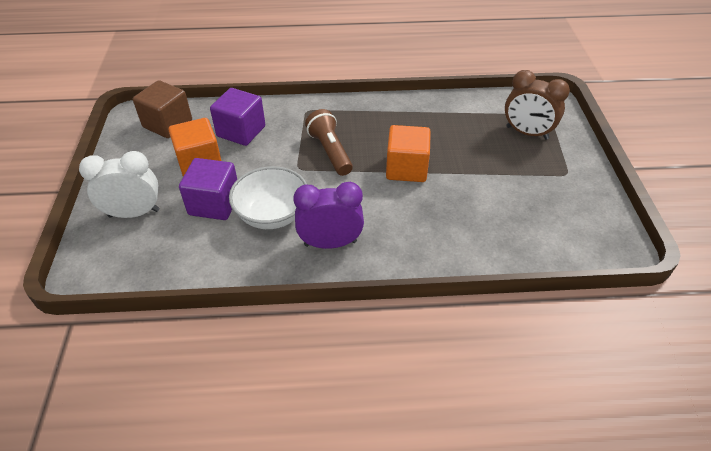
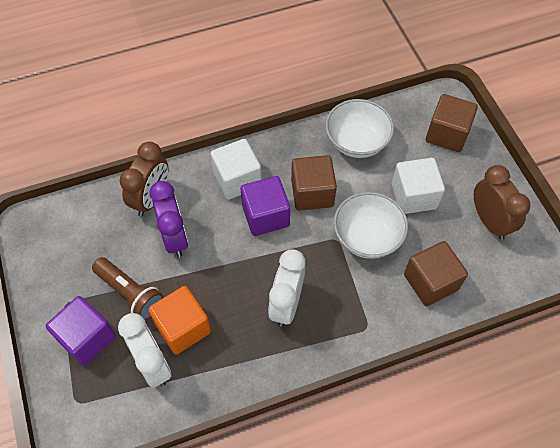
brown clock: 1 -> 2
brown cube: 1 -> 3
orange cube: 2 -> 1
white bowl: 1 -> 2
white clock: 1 -> 2
white cube: 0 -> 2

